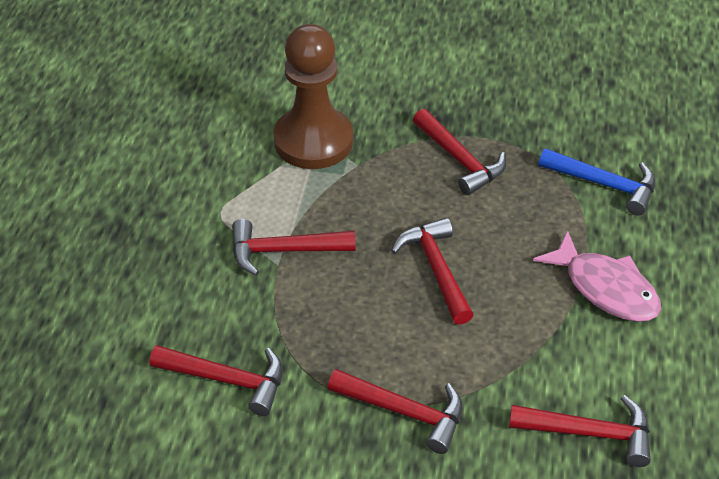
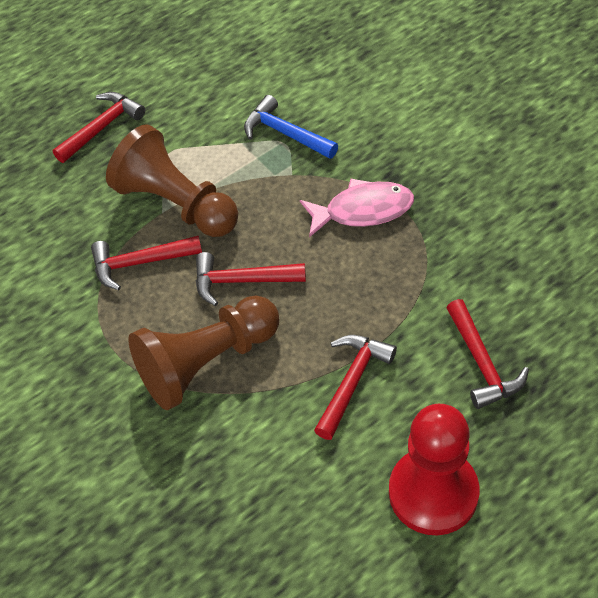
brown pawn: 1 -> 2
red hammer: 6 -> 5
red pawn: 0 -> 1

